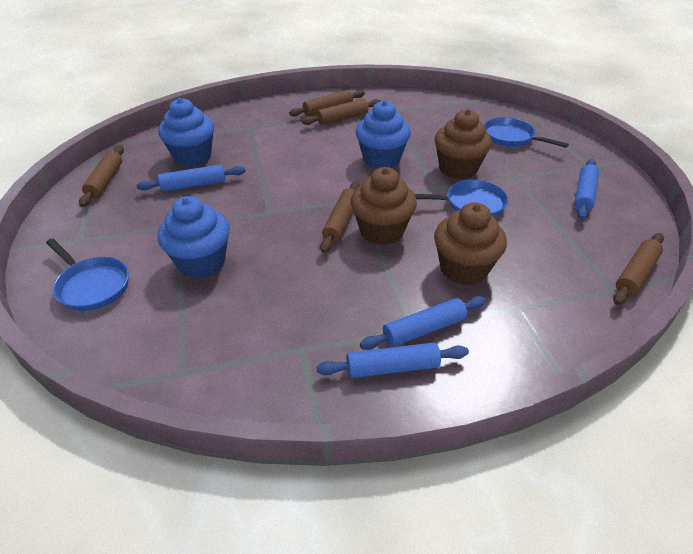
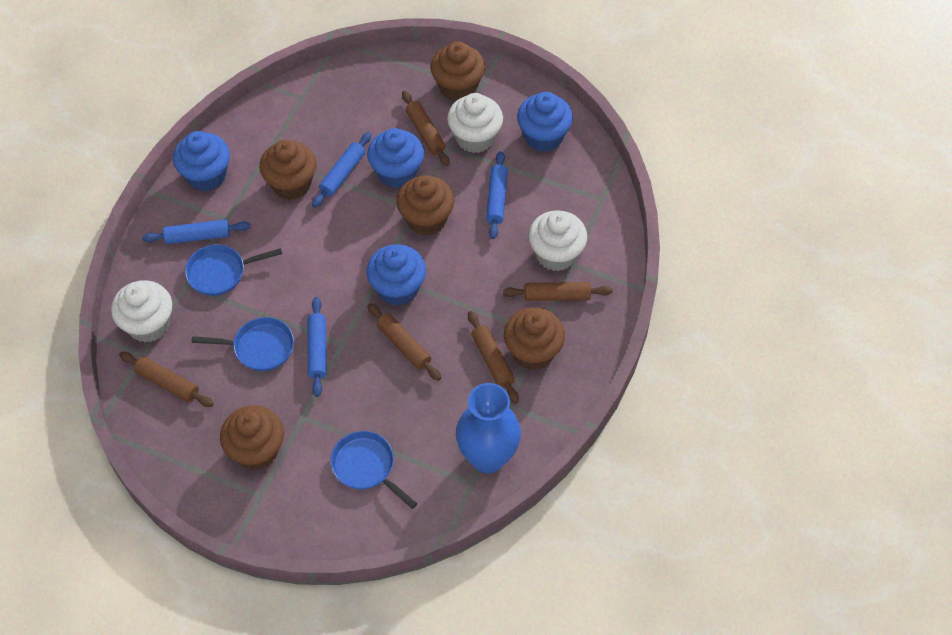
blue cupcake: 3 -> 4
blue vase: 0 -> 1
brown cupcake: 3 -> 5
white cupcake: 0 -> 3

